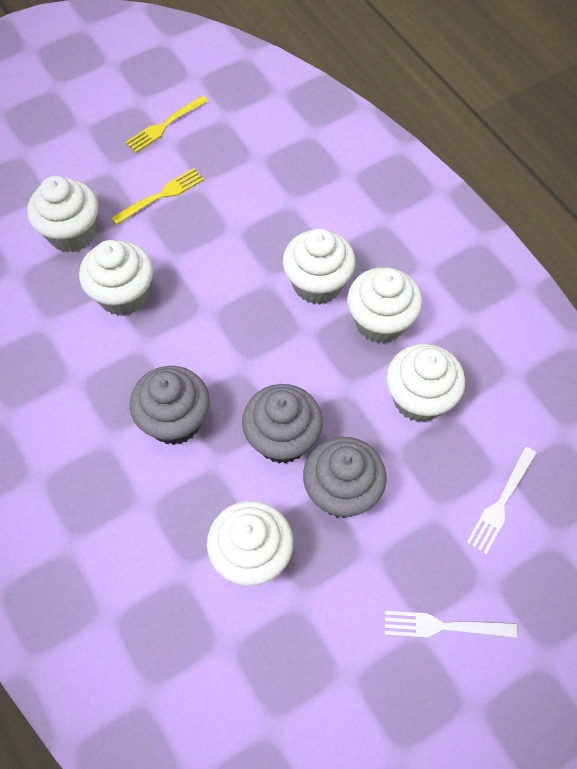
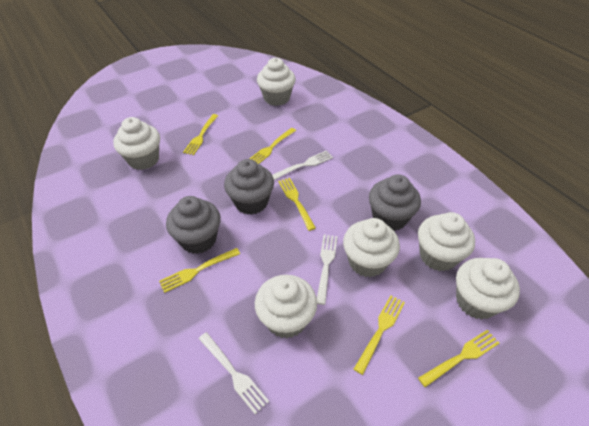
white fork: 2 -> 3
yellow fork: 2 -> 6

